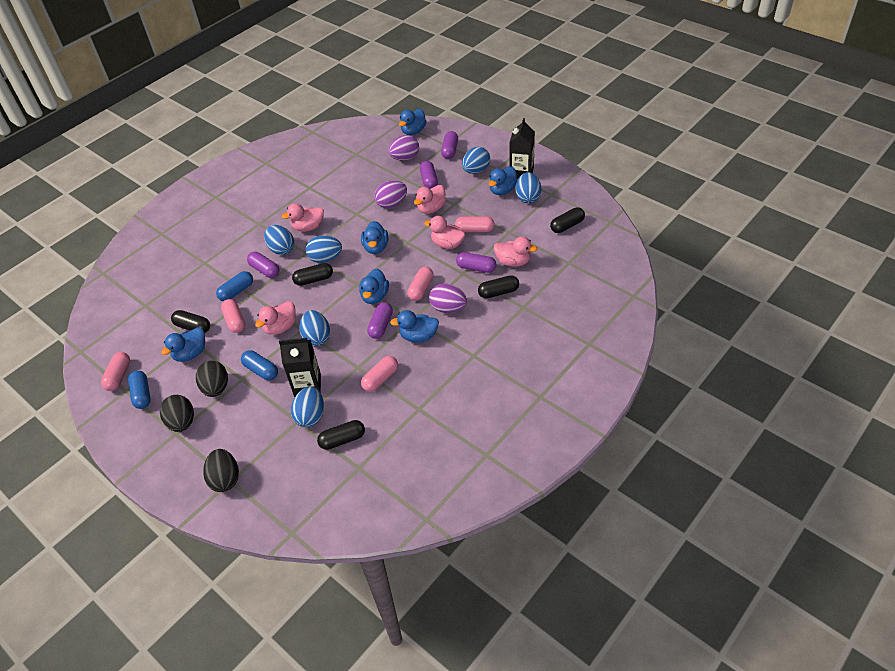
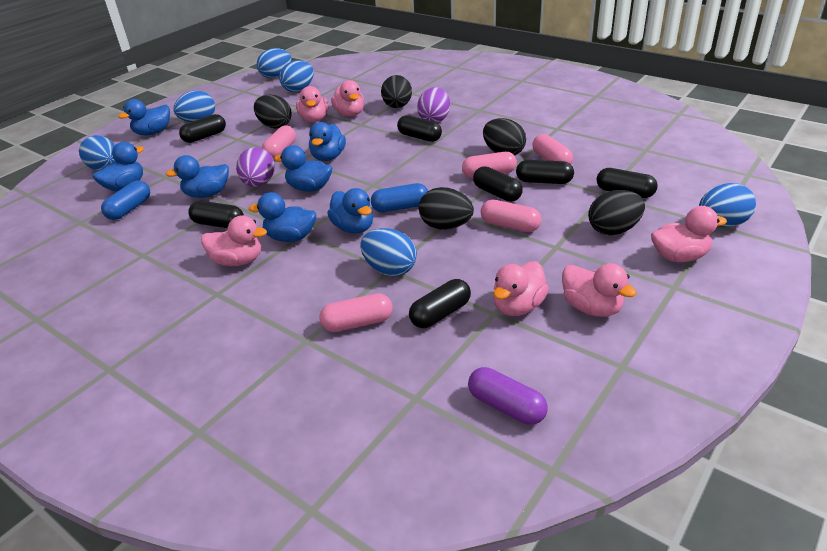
black capsule: 5 -> 7
black carton: 2 -> 0
black egg: 3 -> 5
blue capsule: 3 -> 2
blue duck: 6 -> 7
pink duck: 5 -> 6
purple capsule: 5 -> 1
purple egg: 3 -> 2

